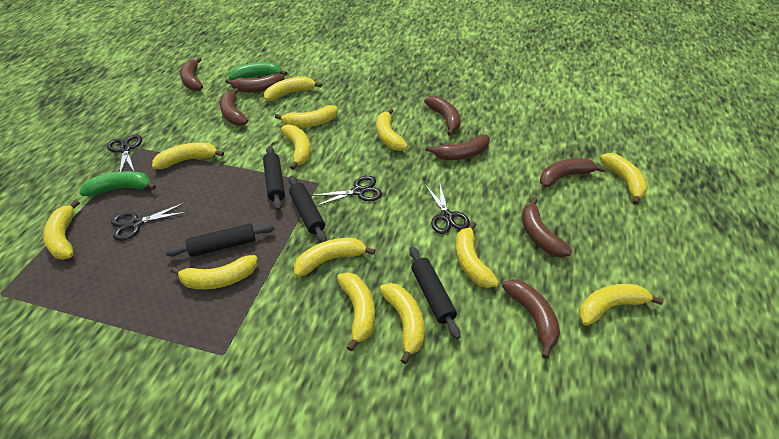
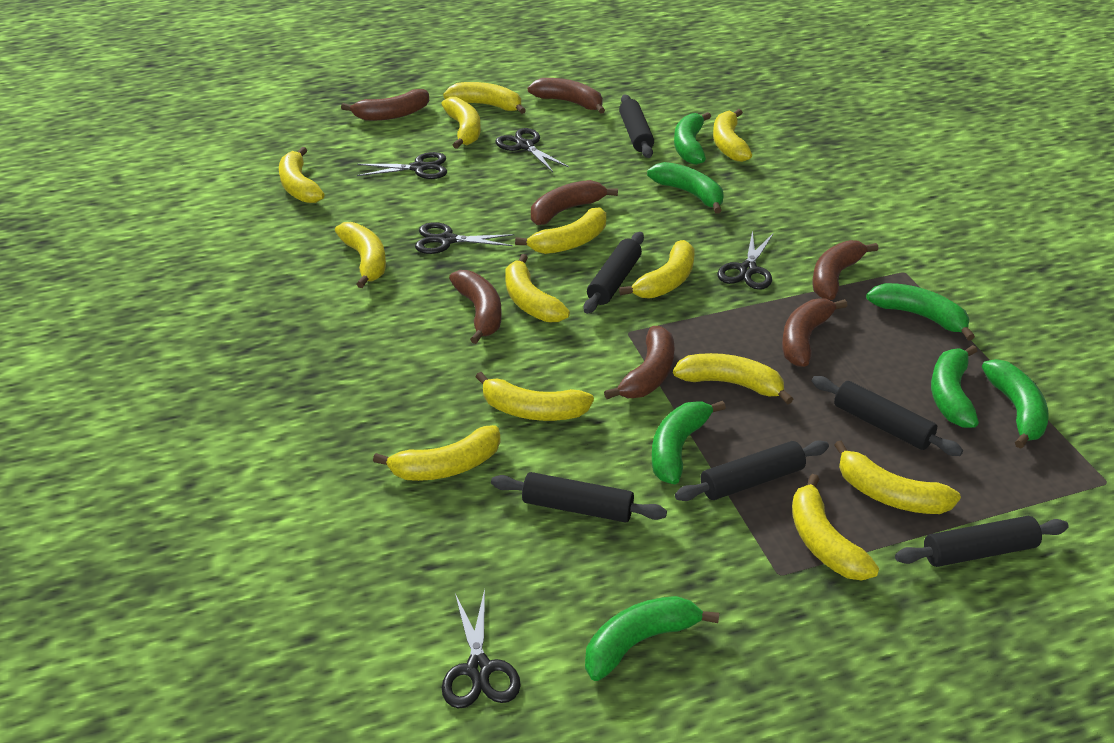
black rolling pin: 4 -> 6
black scissors: 4 -> 5
brown banana: 8 -> 7
green banana: 2 -> 7

